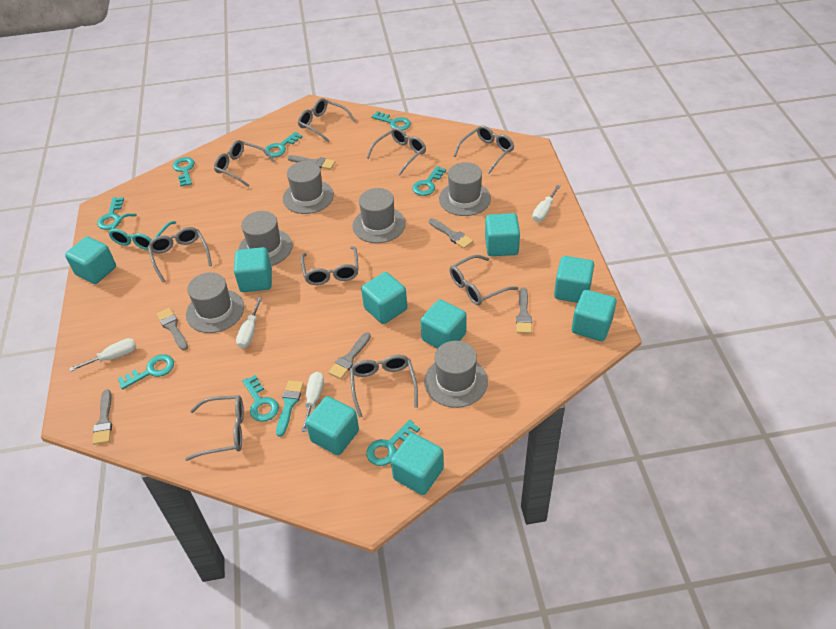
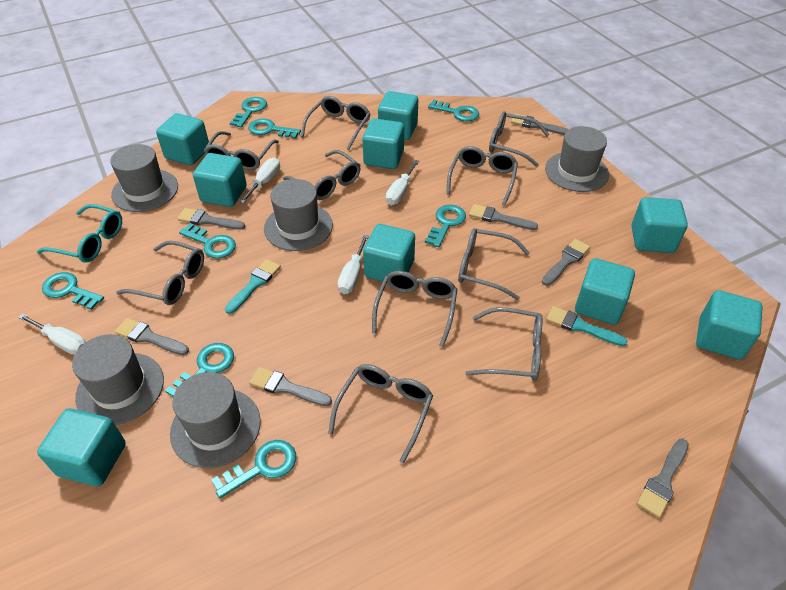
grey brush: 6 -> 7
grey glasses: 9 -> 10
grey hat: 6 -> 5
turquoise brush: 1 -> 2

